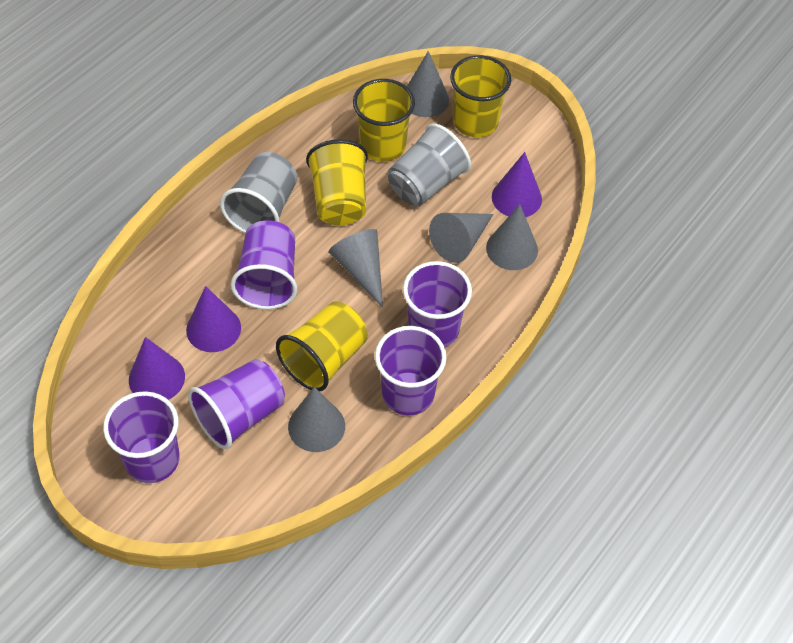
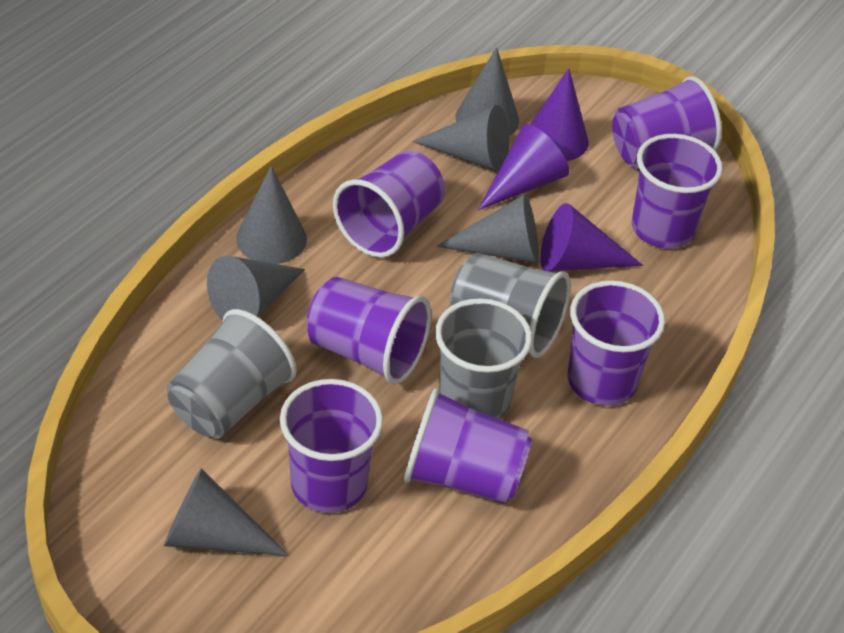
grey cone: 5 -> 6
grey cup: 2 -> 3
purple cup: 5 -> 7
yellow cup: 4 -> 0

